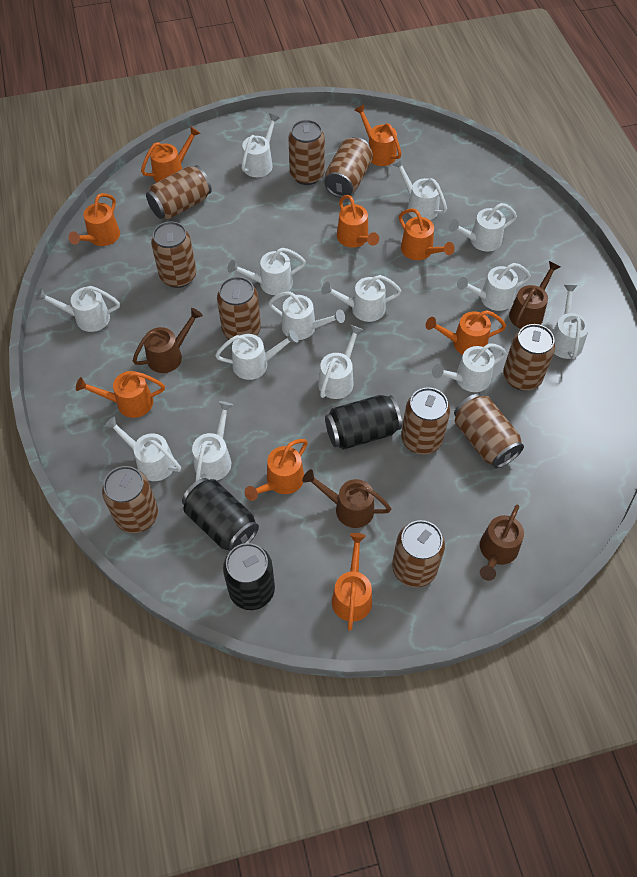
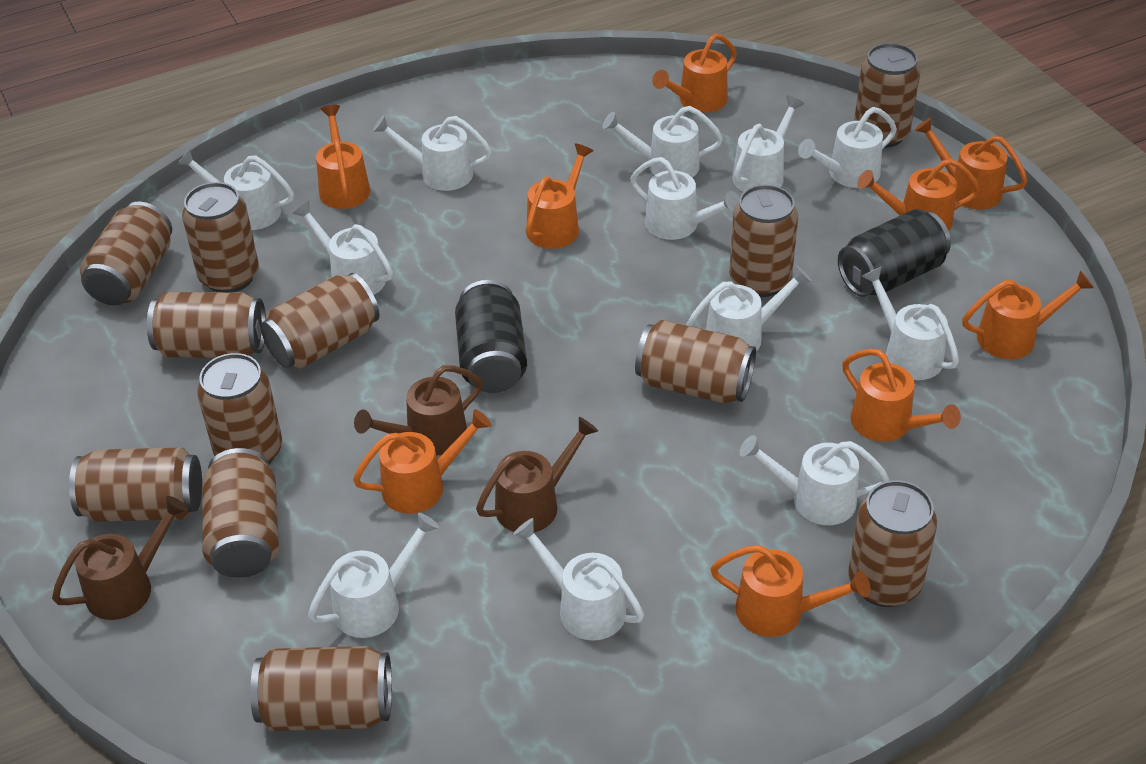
black can: 3 -> 2
brown can: 10 -> 12
brown watering can: 4 -> 3
white watering can: 14 -> 12

